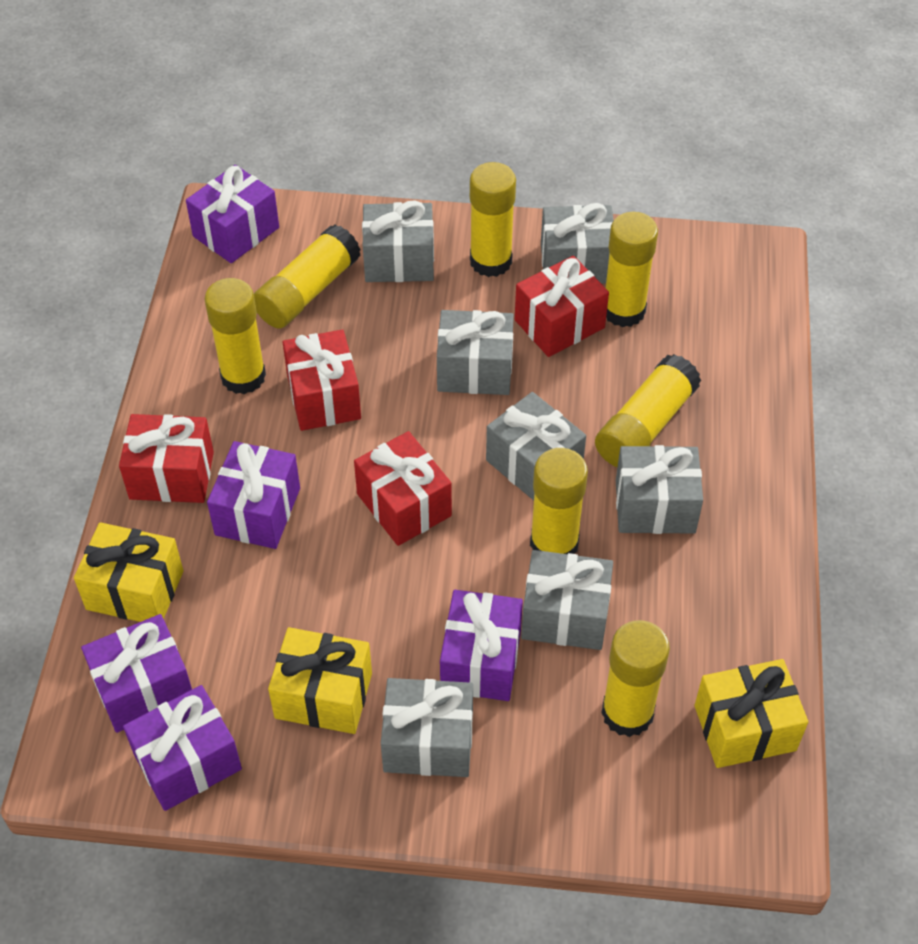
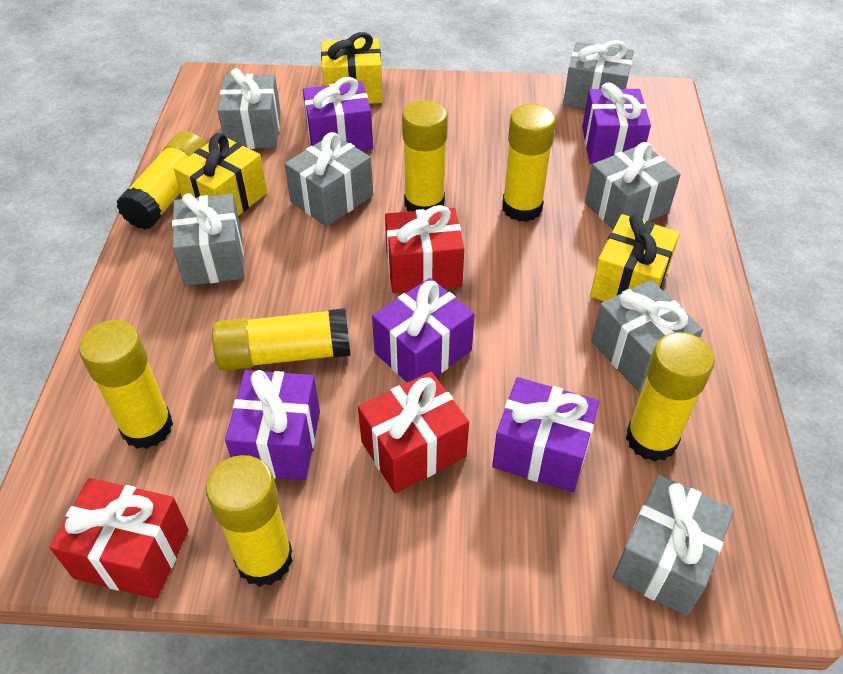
red gift: 4 -> 3

